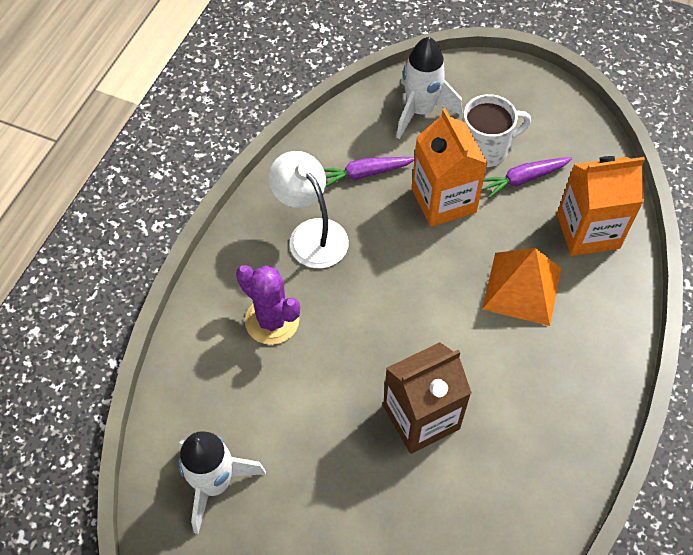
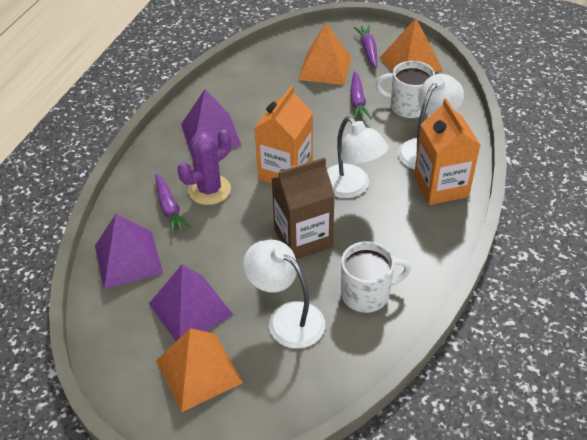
orange pyramid: 1 -> 3
purple carrot: 2 -> 3
purple pyramid: 0 -> 3
white lamp: 1 -> 3
white mug: 1 -> 2
white rocket: 2 -> 0

